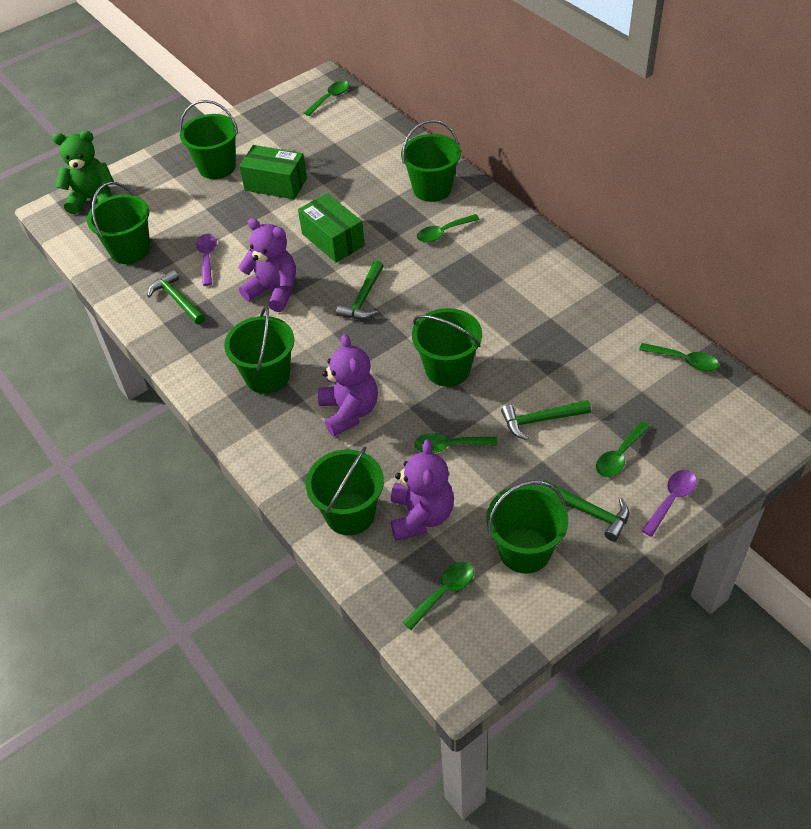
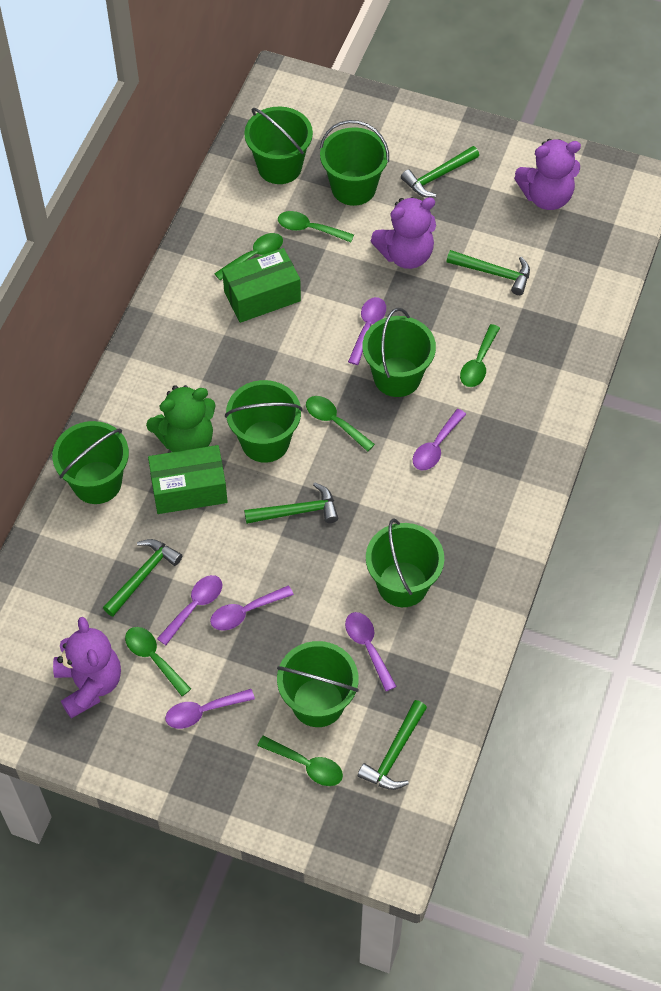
green hammer: 4 -> 5
purple spoon: 2 -> 6

